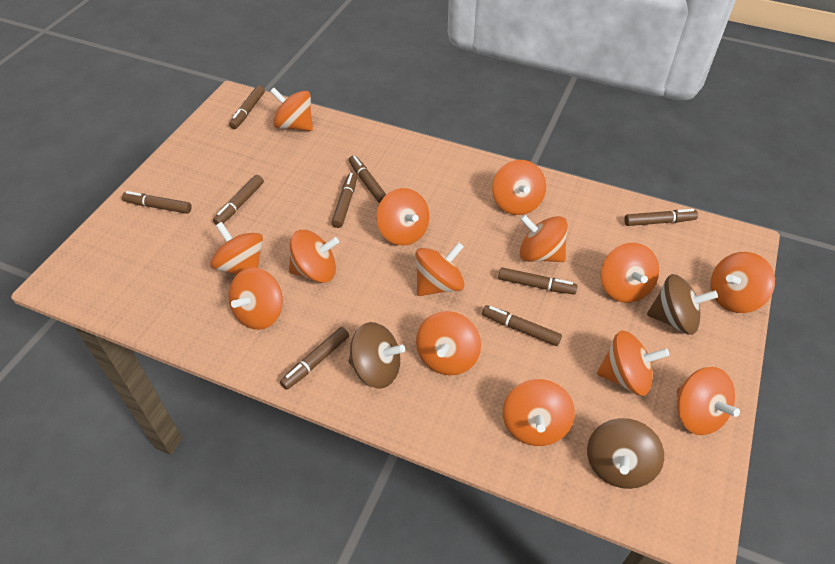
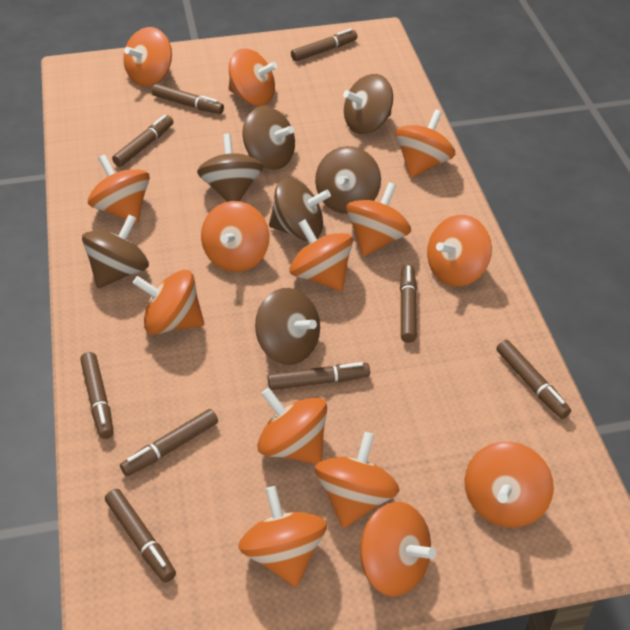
brown spinning top: 3 -> 7

